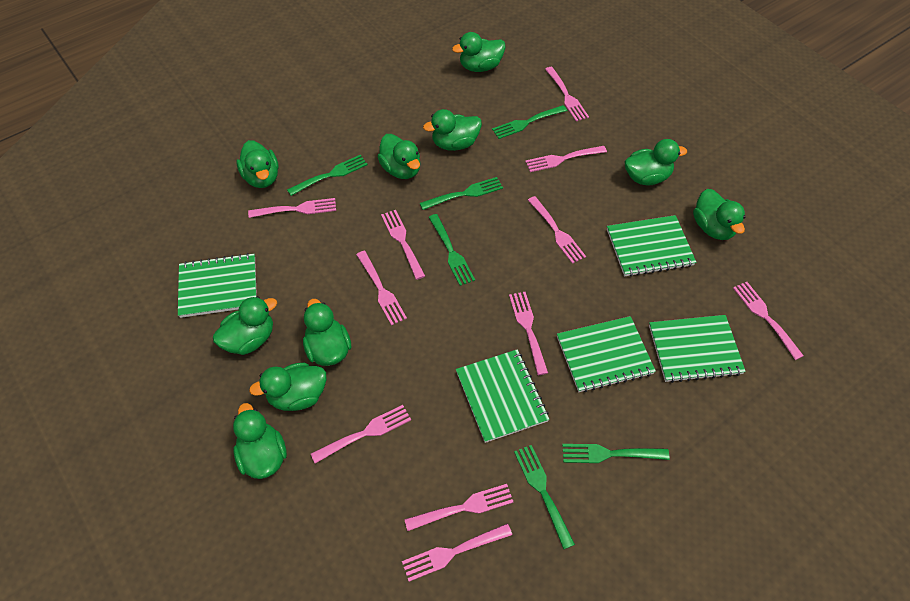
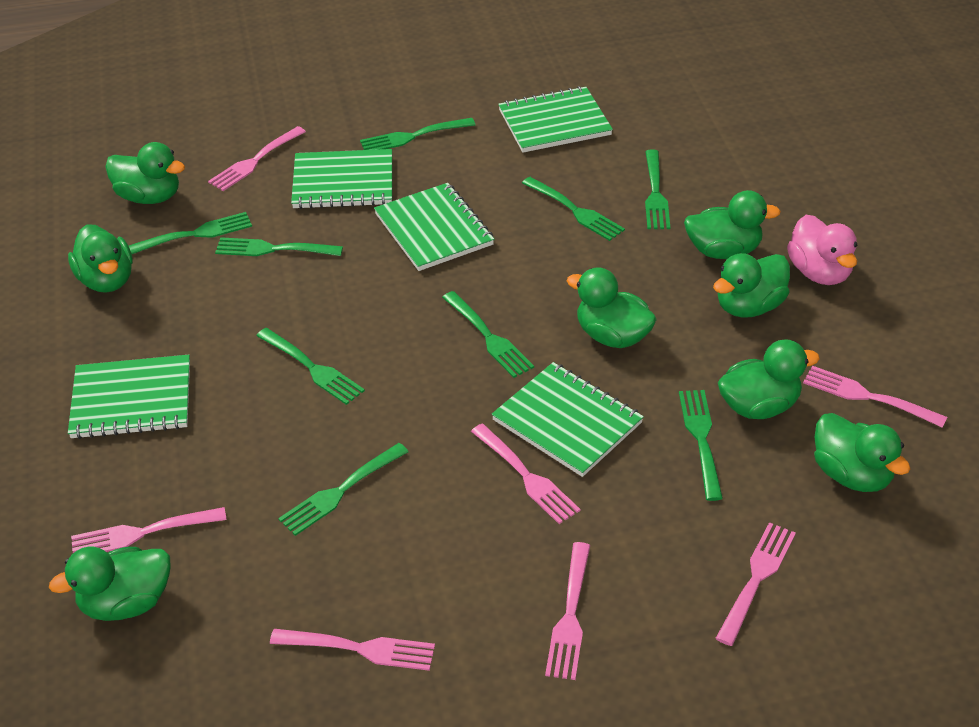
green duck: 10 -> 8
green fork: 6 -> 9
pink duck: 0 -> 1
pink fork: 11 -> 7

